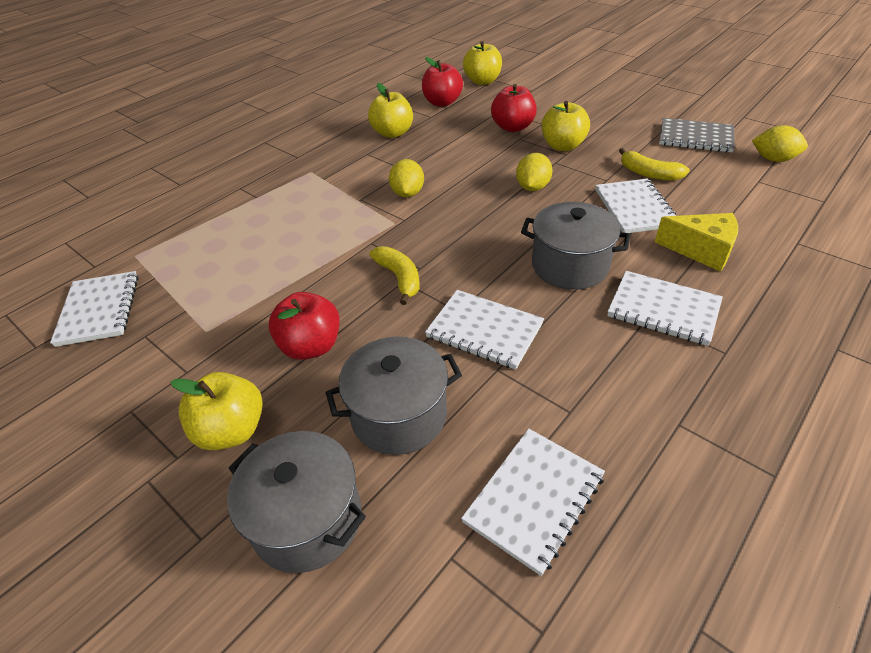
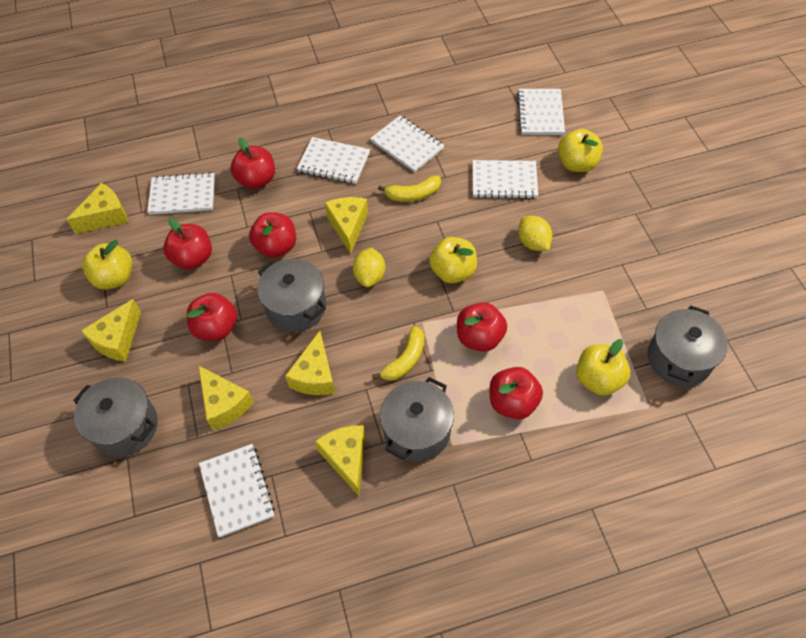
grey notebook: 1 -> 0
grey pot: 3 -> 4
red apple: 3 -> 6
white notebook: 5 -> 6
yellow cheese: 1 -> 6
yellow lemon: 3 -> 2

